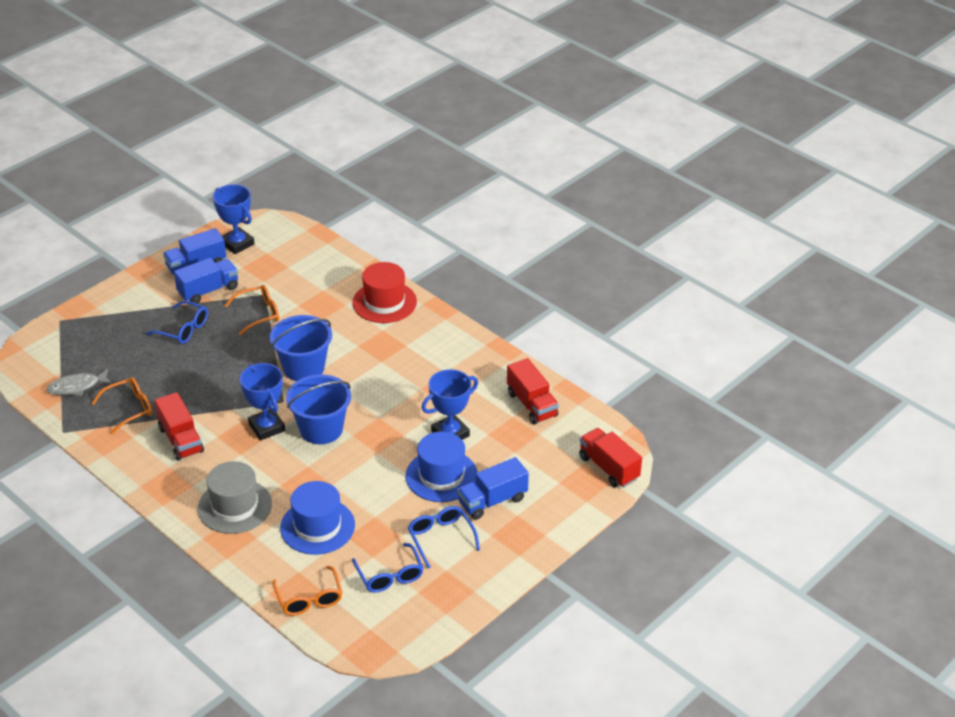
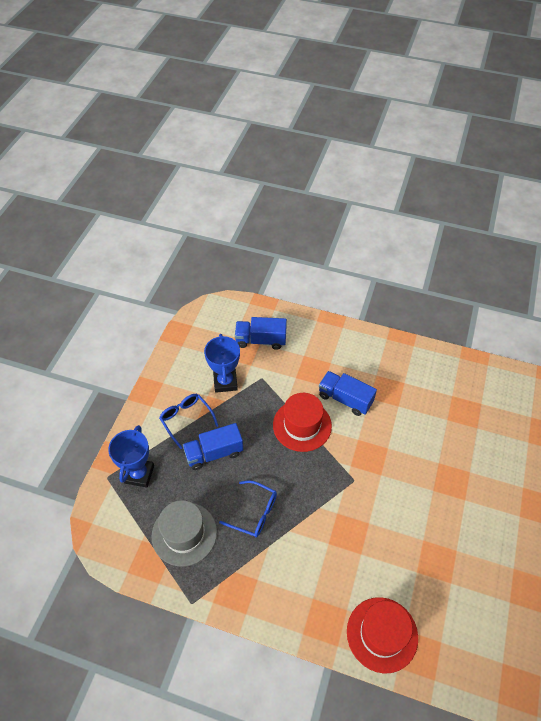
blue bucket: 2 -> 0
blue glasses: 3 -> 2
blue hat: 2 -> 0
blue trophy: 3 -> 2
grey fish: 1 -> 0
orange glasses: 3 -> 0
red hat: 1 -> 2
red truck: 3 -> 0

